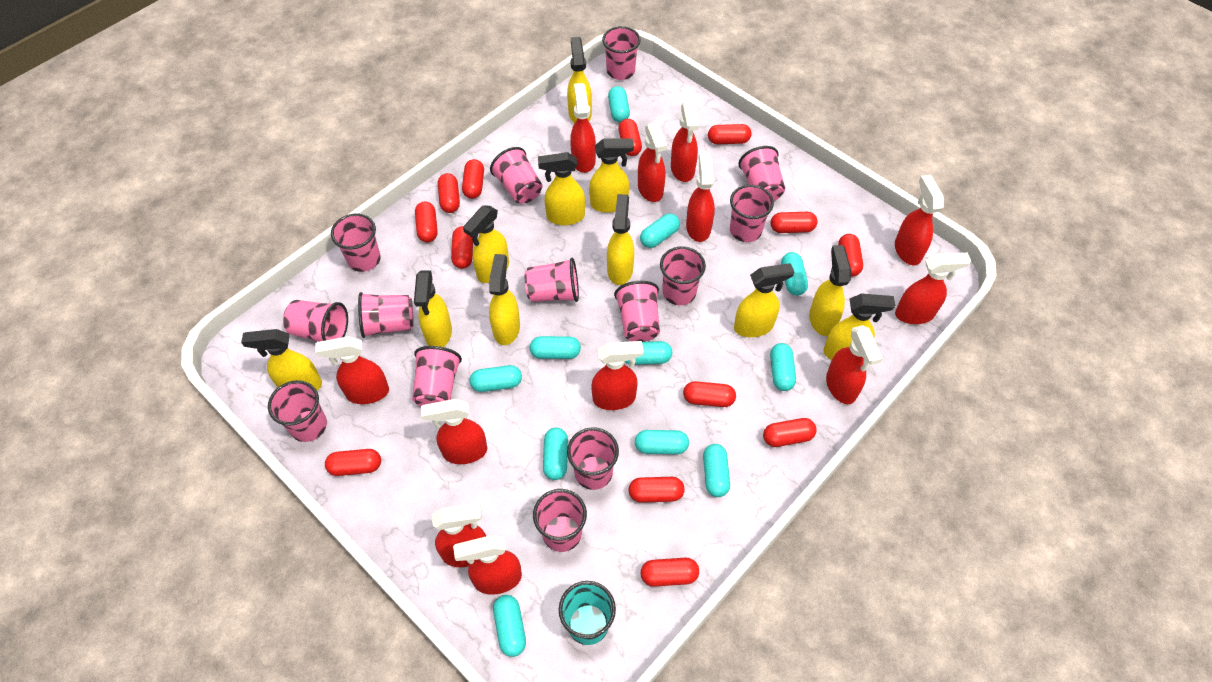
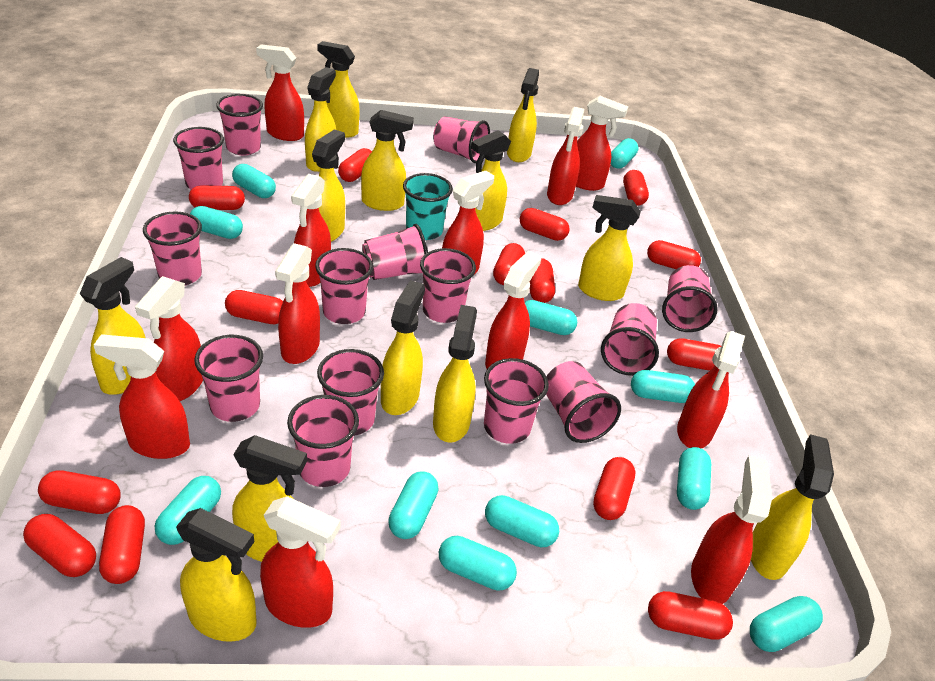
red capsule: 13 -> 14
yellow spray bottle: 11 -> 13

